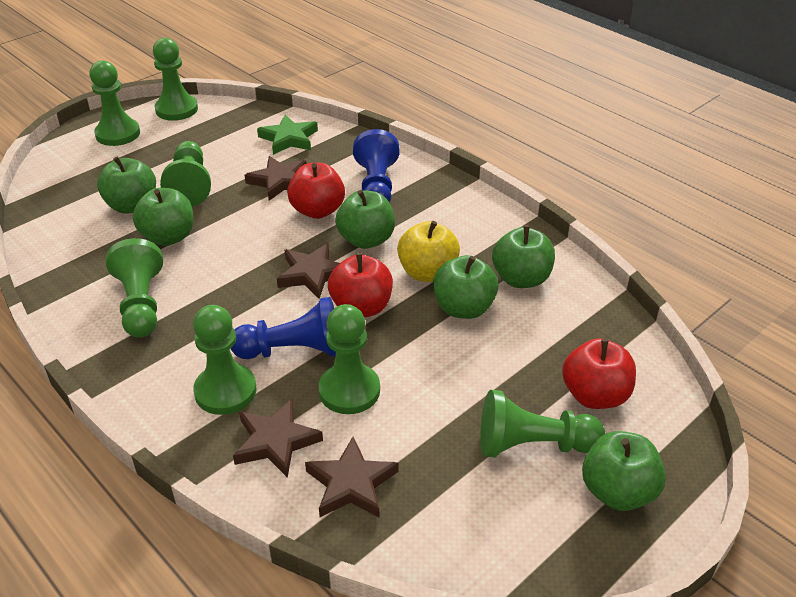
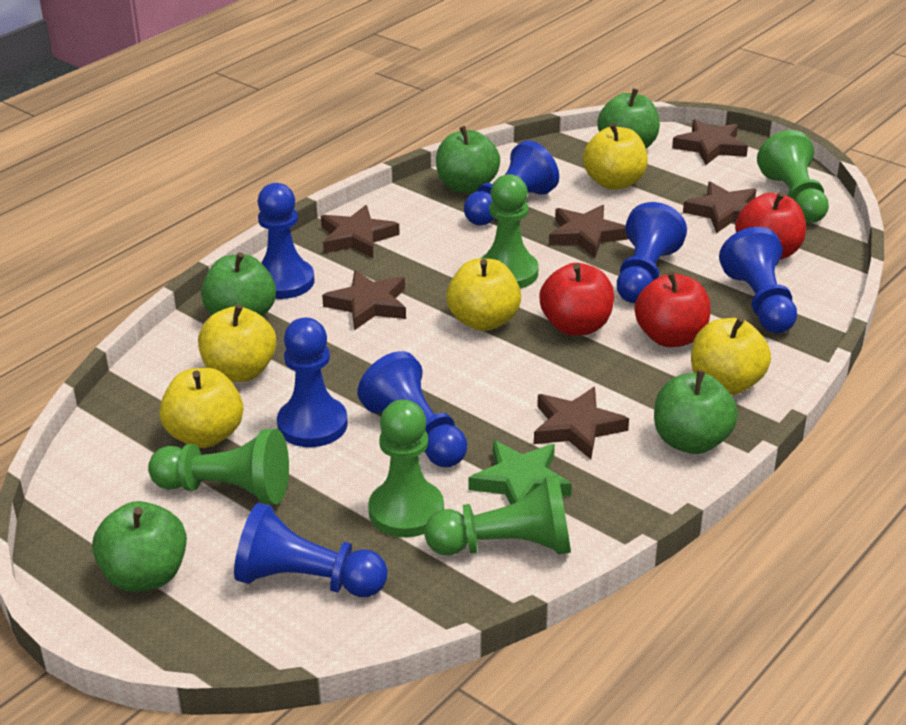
blue pawn: 2 -> 7
brown star: 4 -> 6
green apple: 6 -> 5
green pawn: 7 -> 5
yellow apple: 1 -> 5

